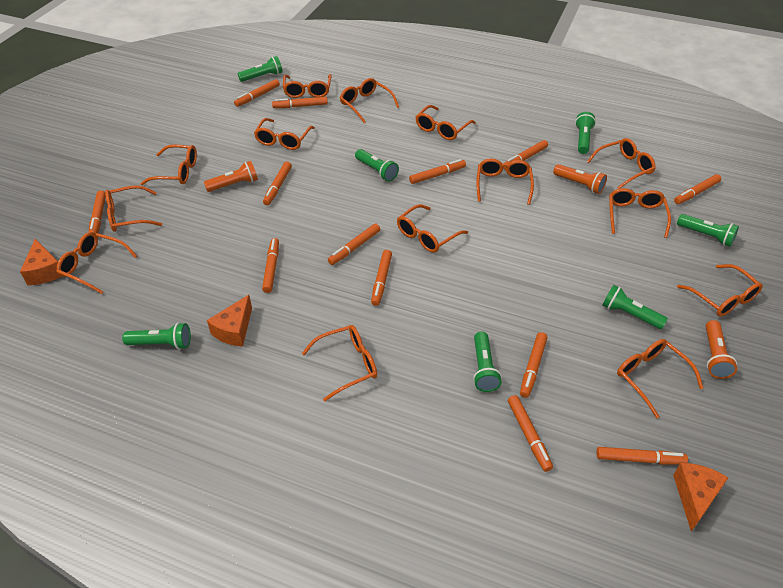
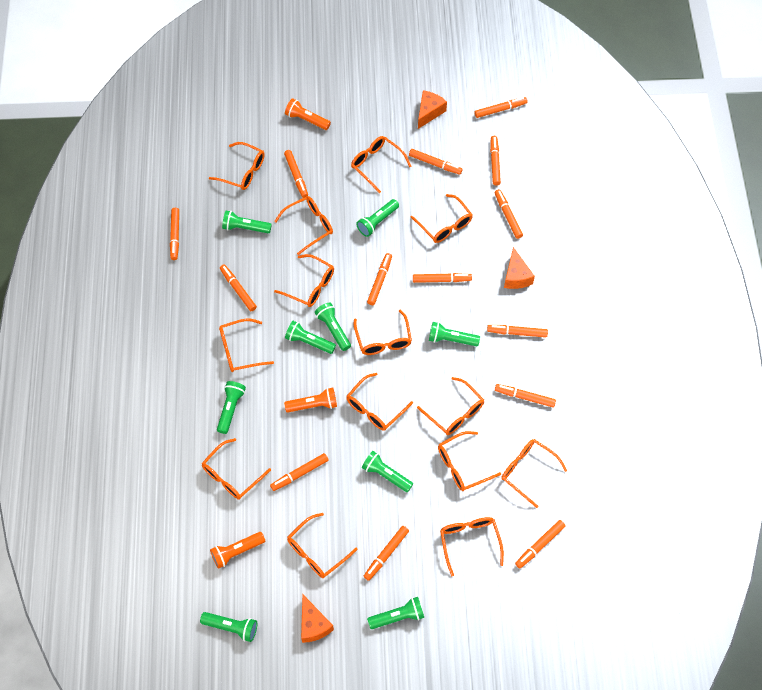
green flashlight: 7 -> 9
orange marker: 13 -> 14

